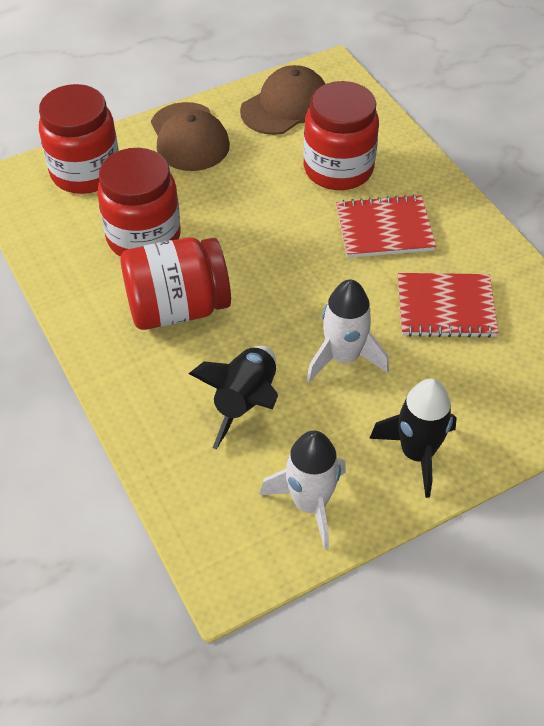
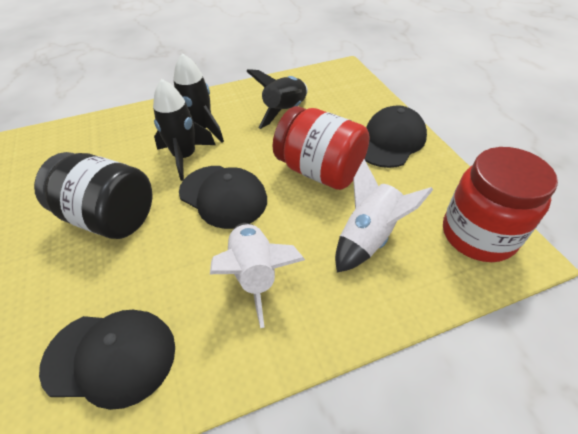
black cap: 0 -> 3
black jar: 0 -> 1
black rocket: 2 -> 3
brown cap: 2 -> 0
red jar: 4 -> 2
red notebook: 2 -> 0

